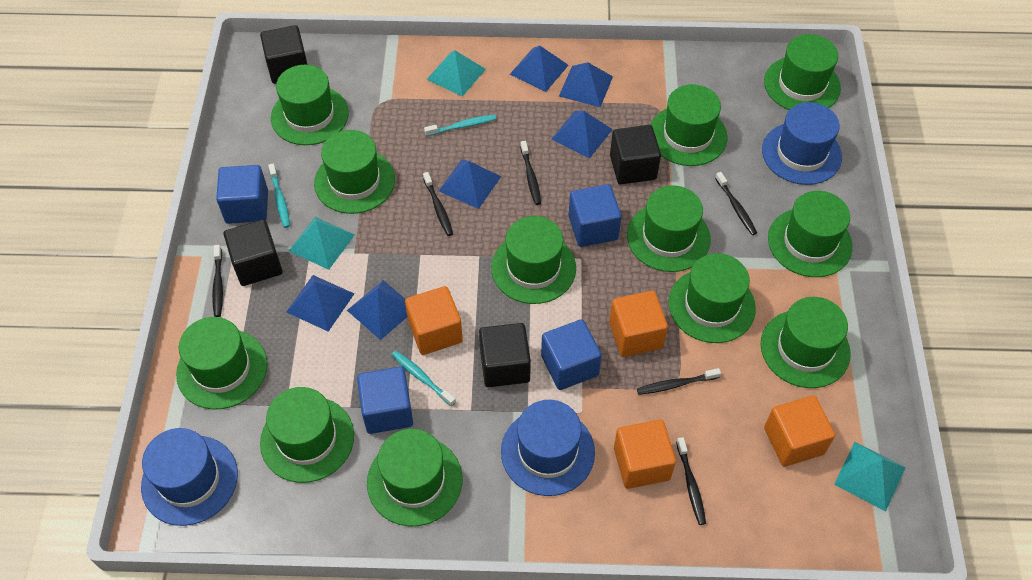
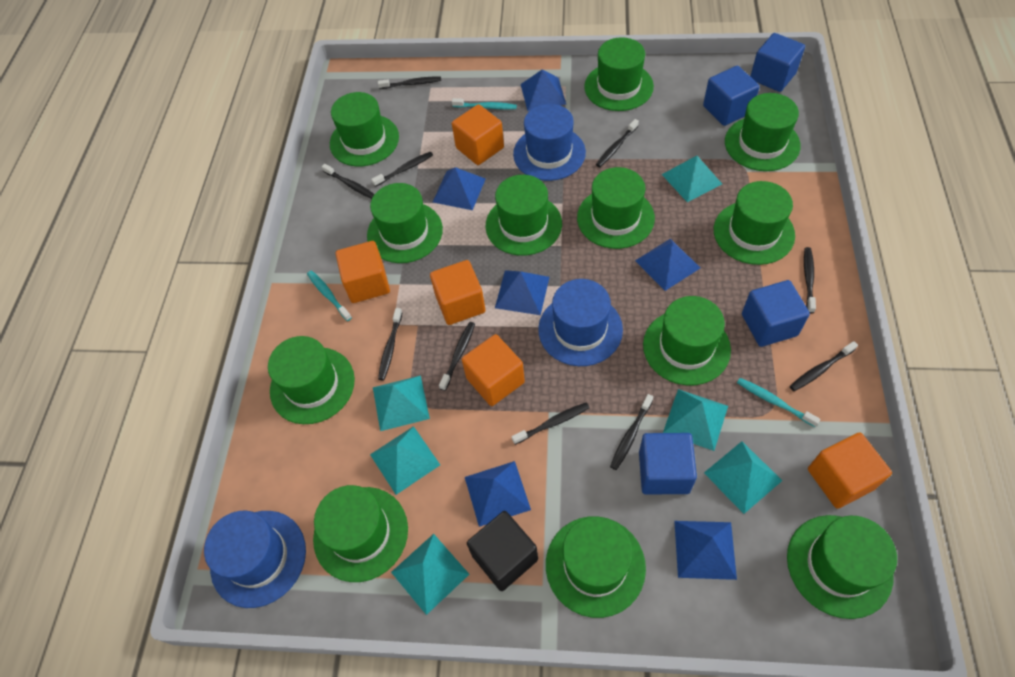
black cube: 4 -> 1
black toothbrush: 6 -> 10
orange cube: 4 -> 5
turquoise pyramid: 3 -> 6

